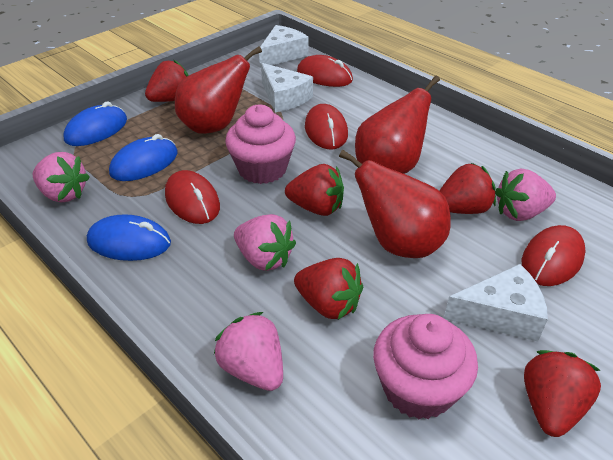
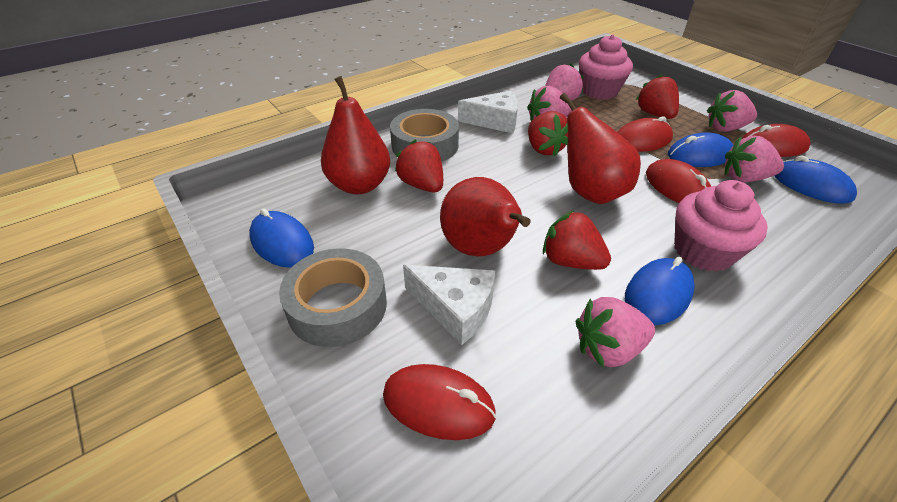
blue mouse: 3 -> 4
grey tape: 0 -> 2
pink strawberry: 4 -> 5
red strawberry: 5 -> 4
white cheese: 3 -> 2

